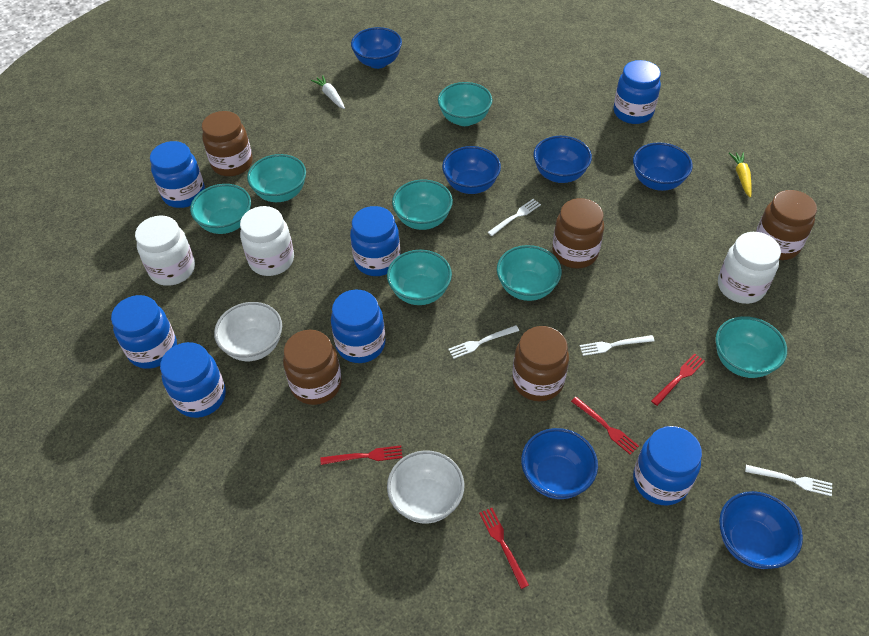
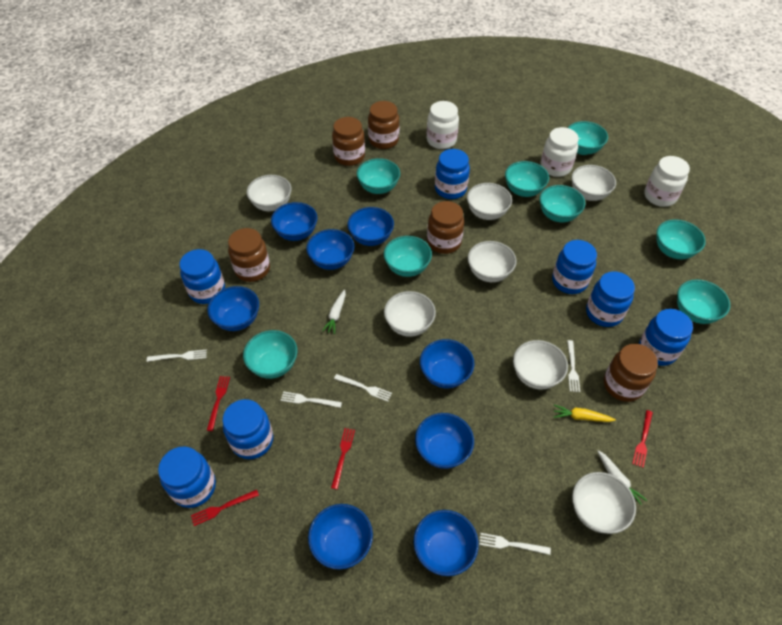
blue bowl: 6 -> 8
turquoise bowl: 7 -> 8
white bowl: 2 -> 7
white carrot: 1 -> 2
white fork: 4 -> 5

